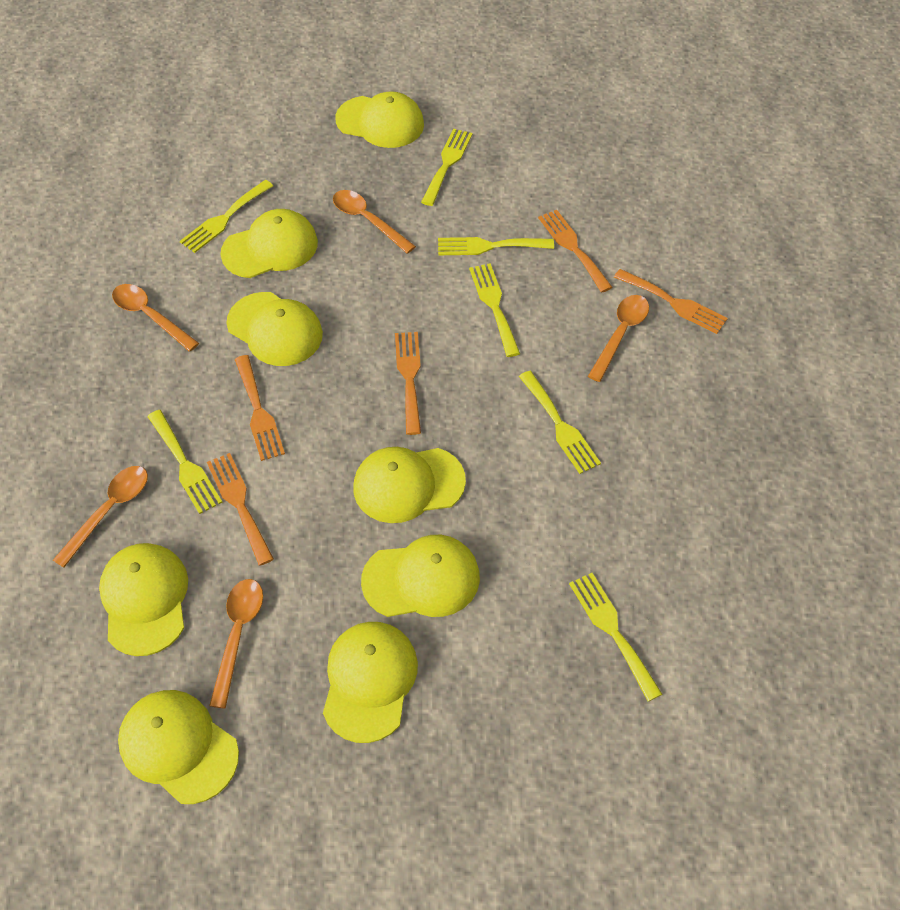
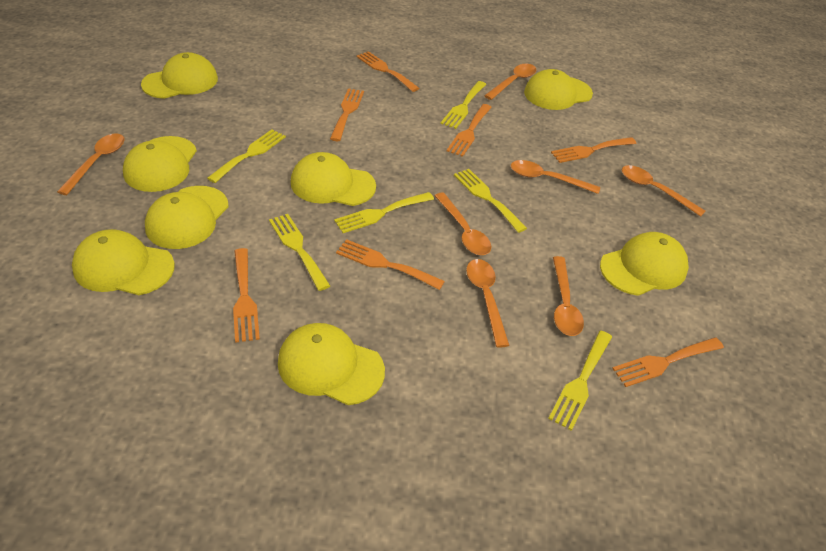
orange fork: 5 -> 7
orange spoon: 5 -> 7
yellow fork: 7 -> 6

